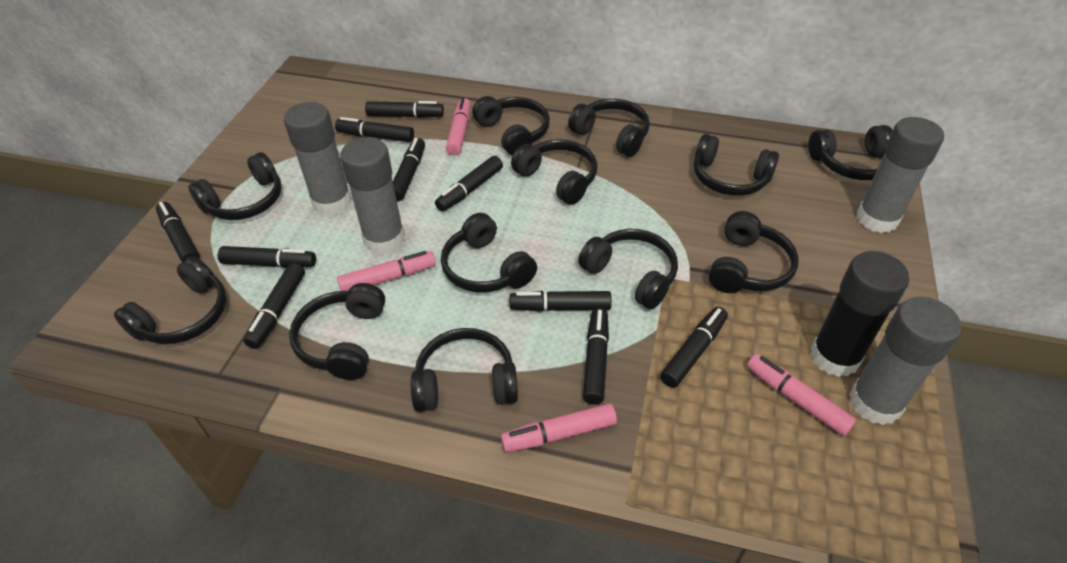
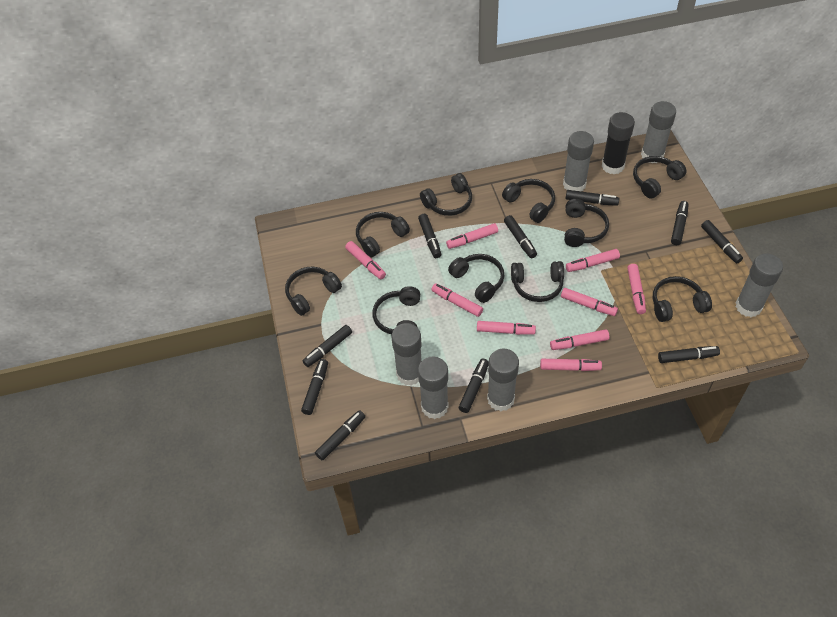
black headphones: 12 -> 10
grey glue stick: 4 -> 6
pink marker: 4 -> 9

